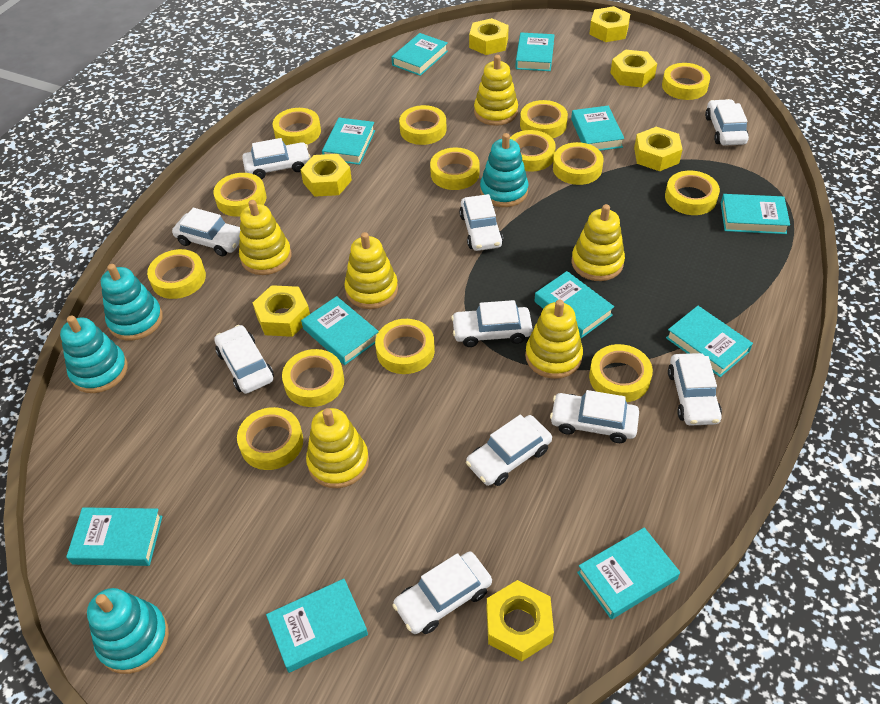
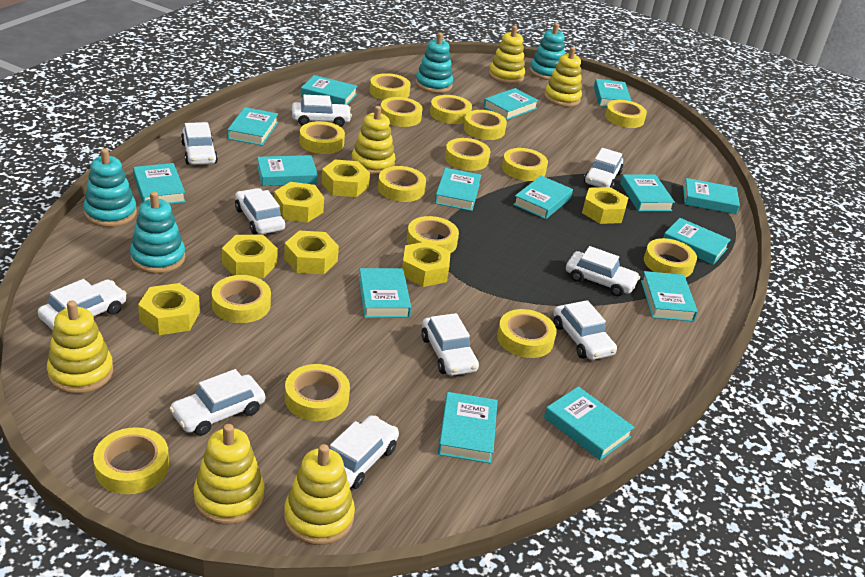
turquoise book: 11 -> 15
yellow tape: 14 -> 15

